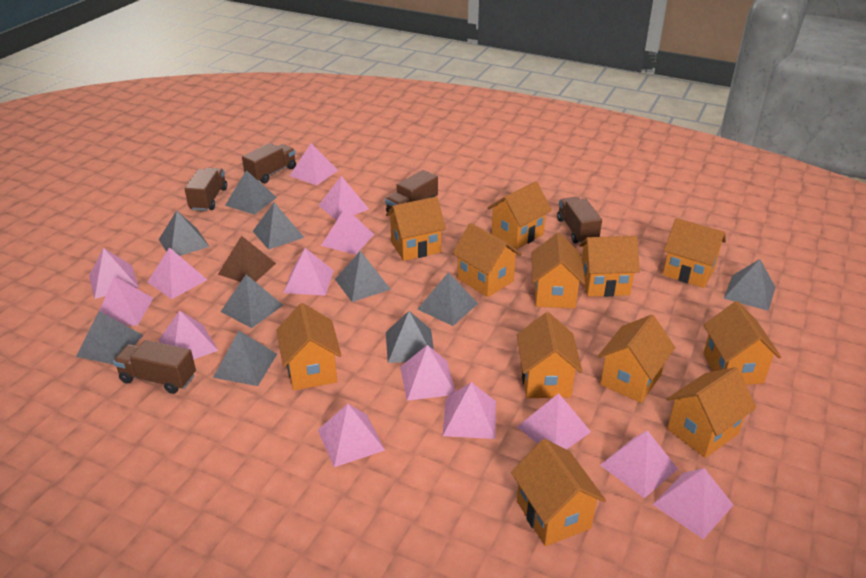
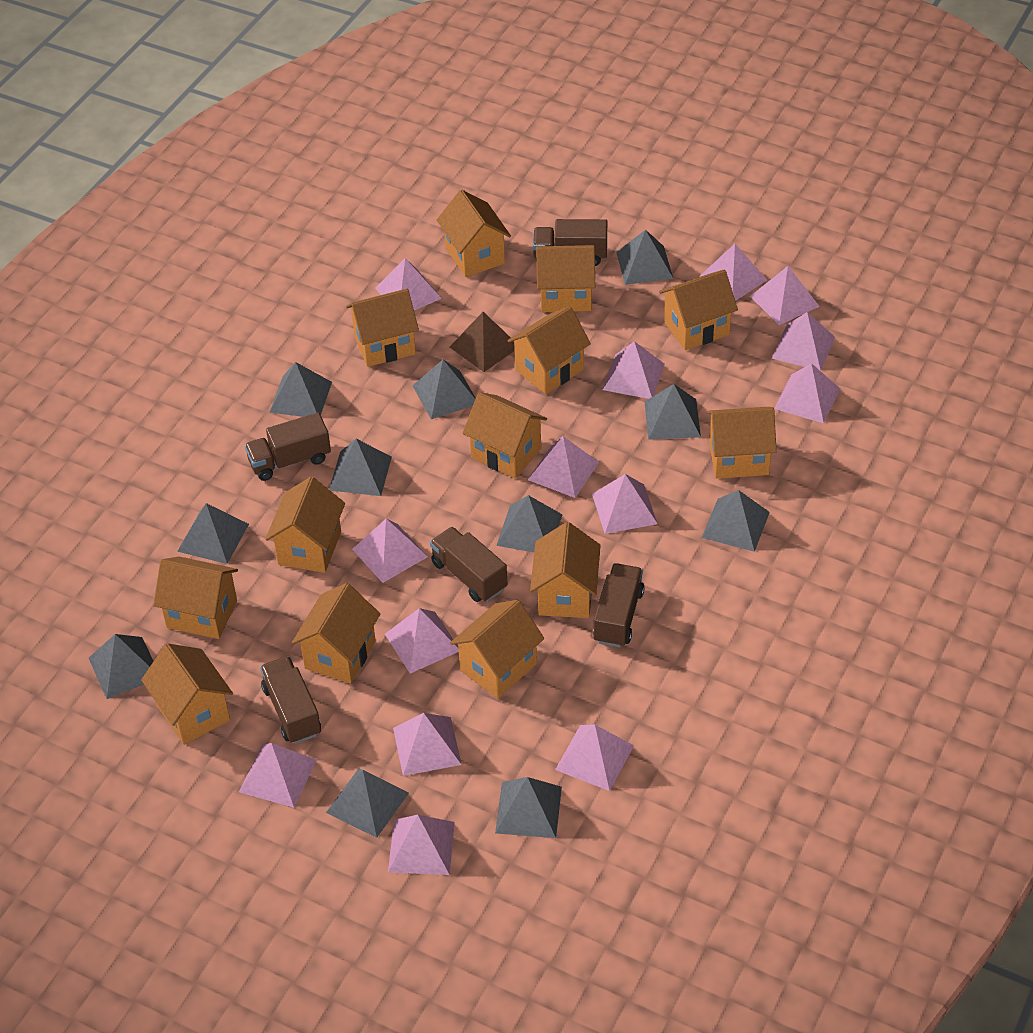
grey pyramid: 10 -> 11
orange house: 12 -> 13

